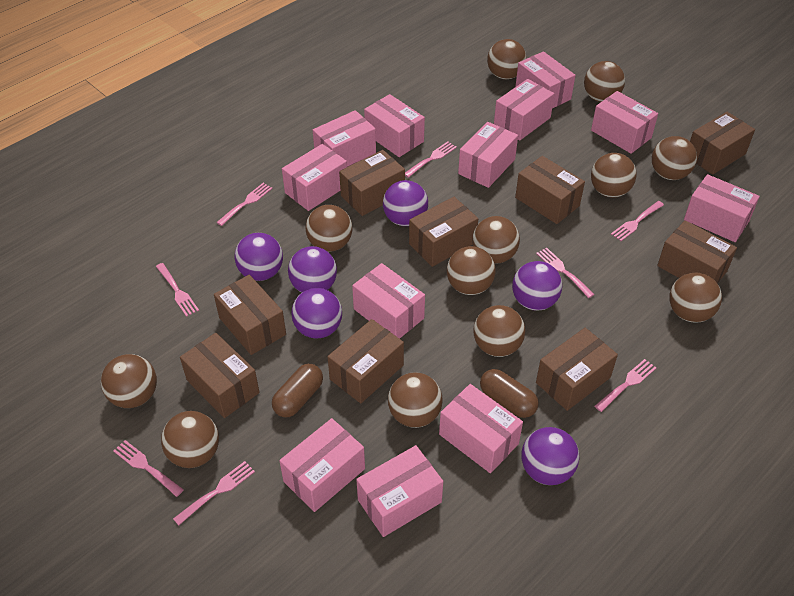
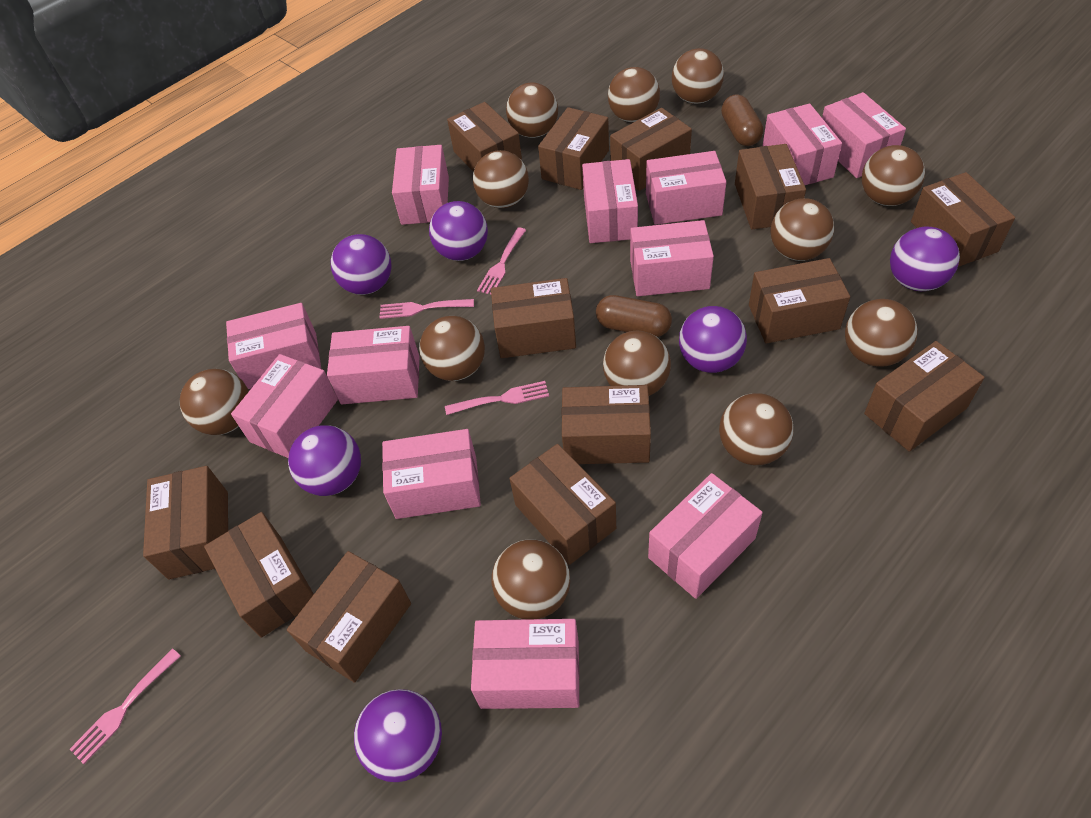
brown box: 9 -> 13
pink fork: 8 -> 4

